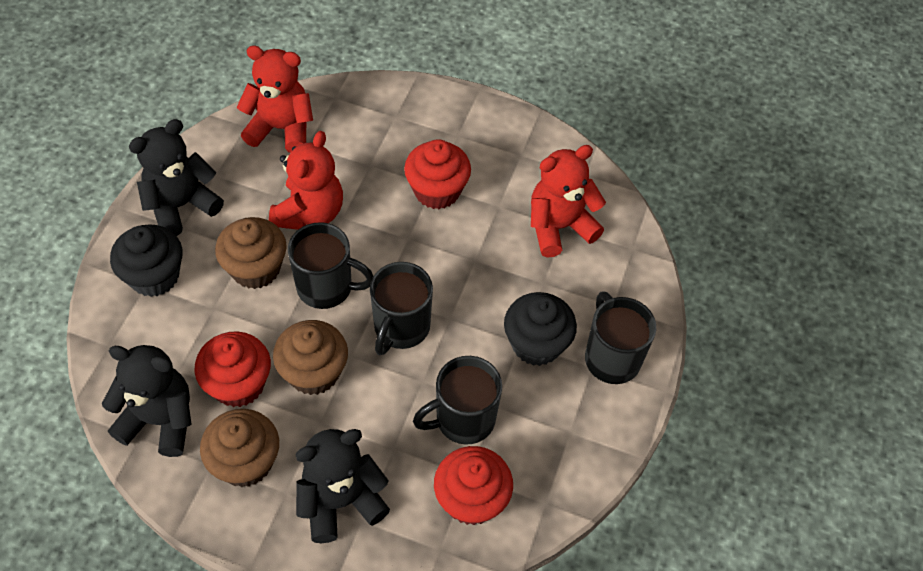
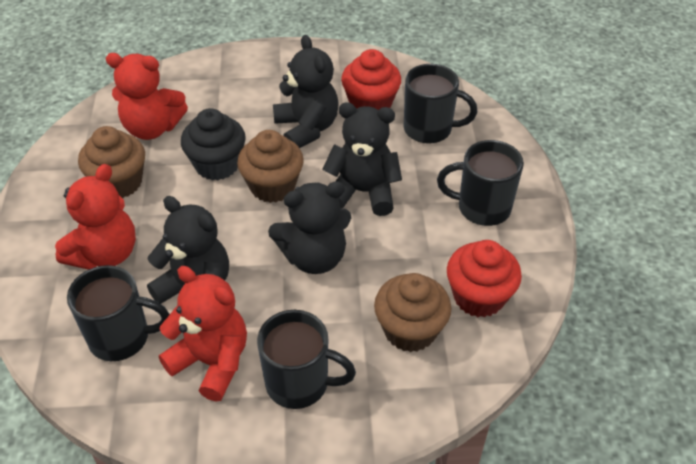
black cupcake: 2 -> 1
black teddy bear: 3 -> 4
red cupcake: 3 -> 2

